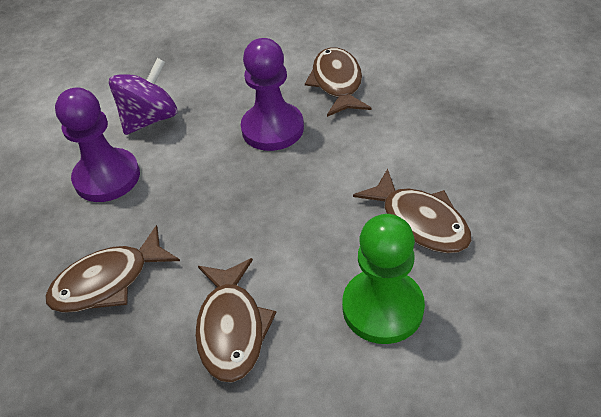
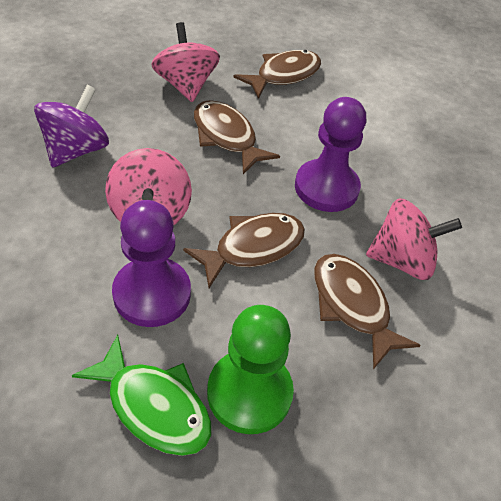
green fish: 0 -> 1
pink spinning top: 0 -> 3

